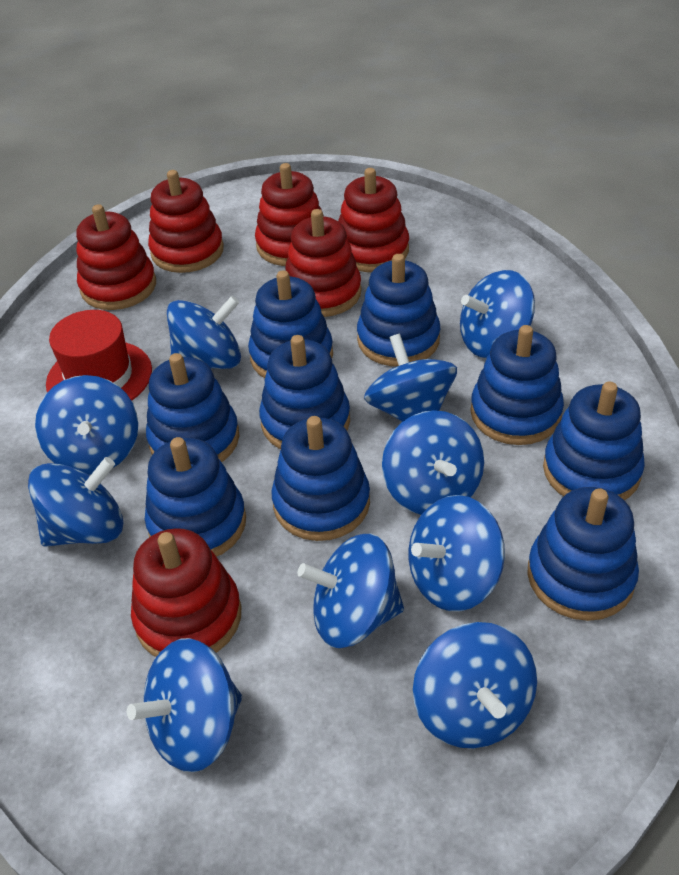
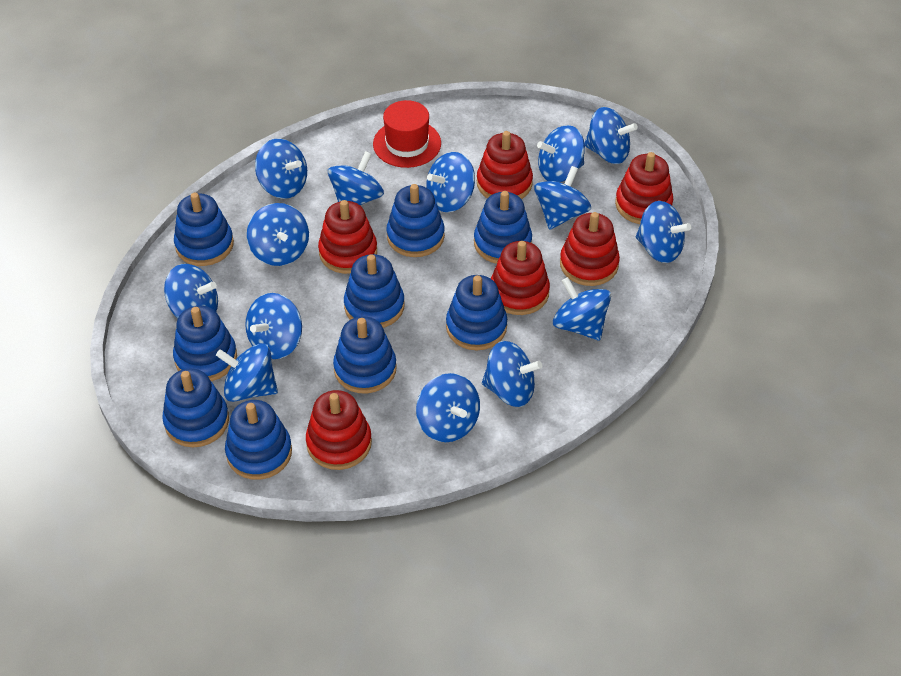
blue spinning top: 10 -> 14

